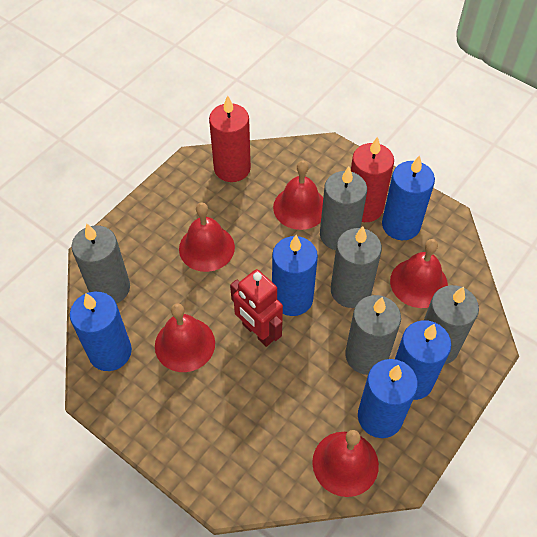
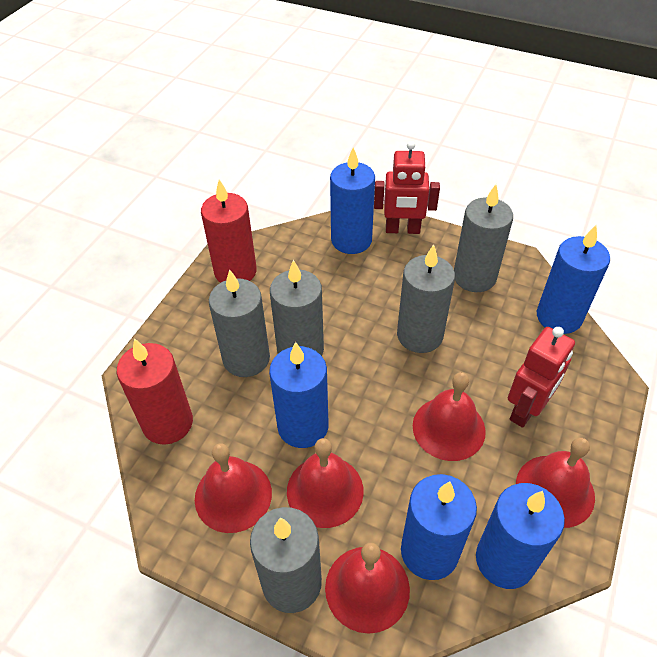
red robot: 1 -> 2

